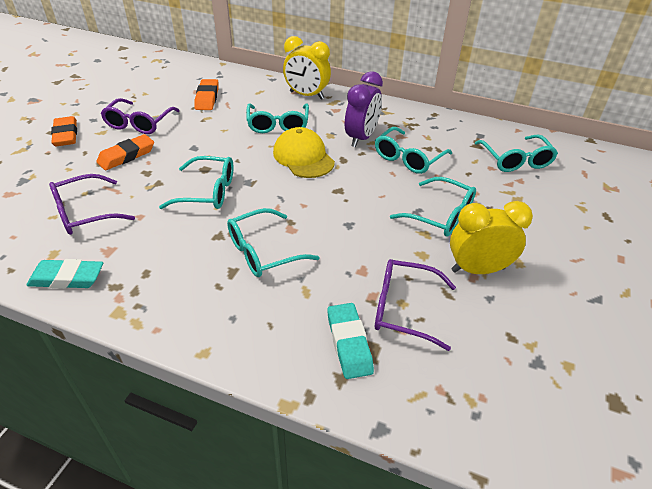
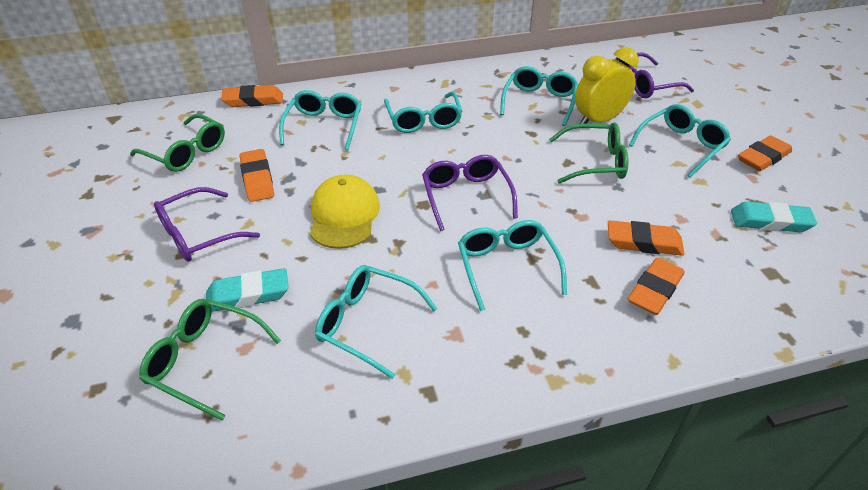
green glasses: 0 -> 3
orange eraser: 3 -> 5
purple clock: 1 -> 0
yellow clock: 2 -> 1

